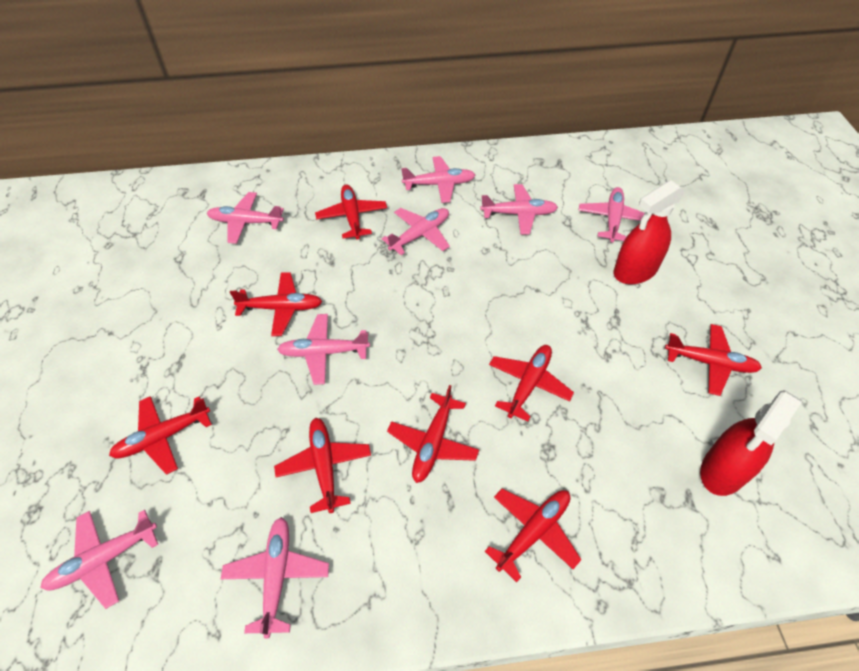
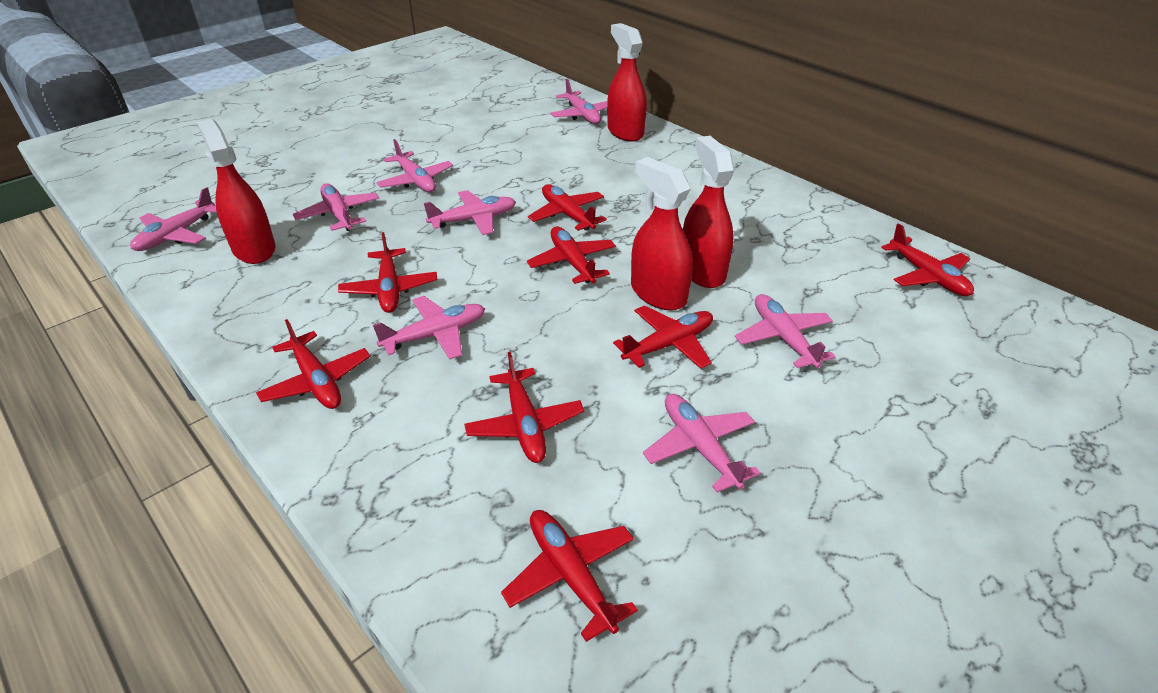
red spray bottle: 2 -> 4

